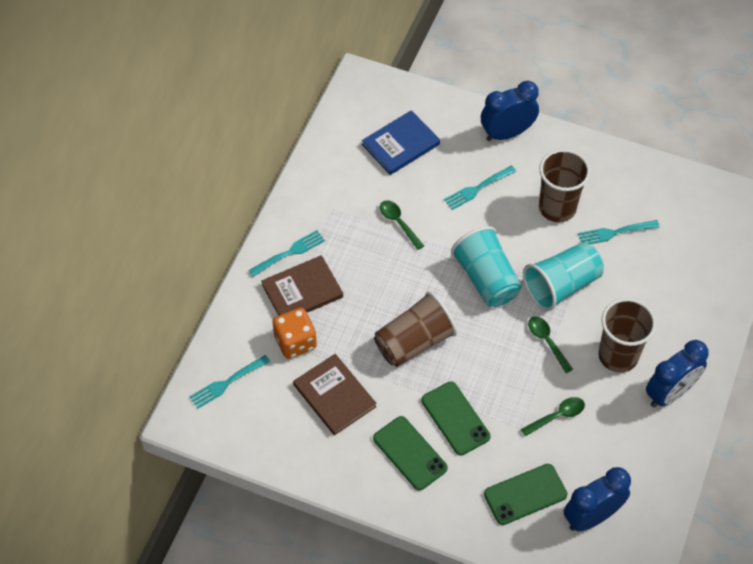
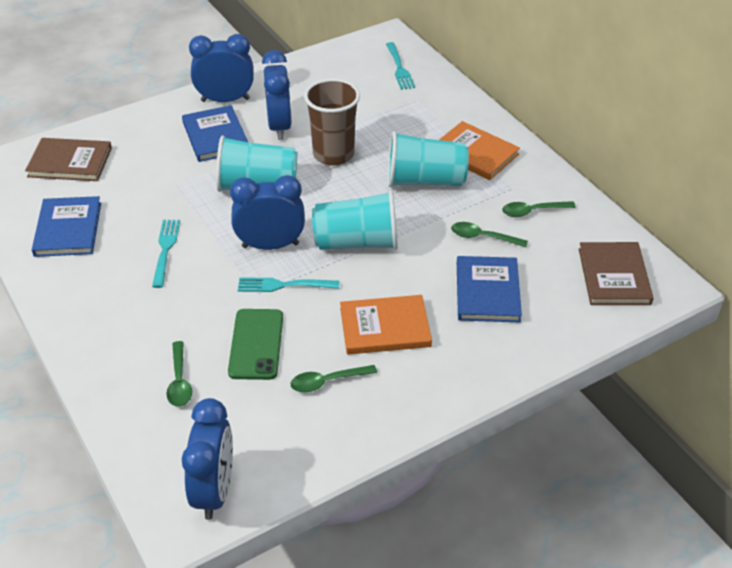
blue book: 1 -> 3
blue clock: 3 -> 4
brown cup: 3 -> 1
green phone: 3 -> 1
green spoon: 3 -> 4
orange book: 0 -> 2
orange dice: 1 -> 0
turquoise cup: 2 -> 3
turquoise fork: 4 -> 3

